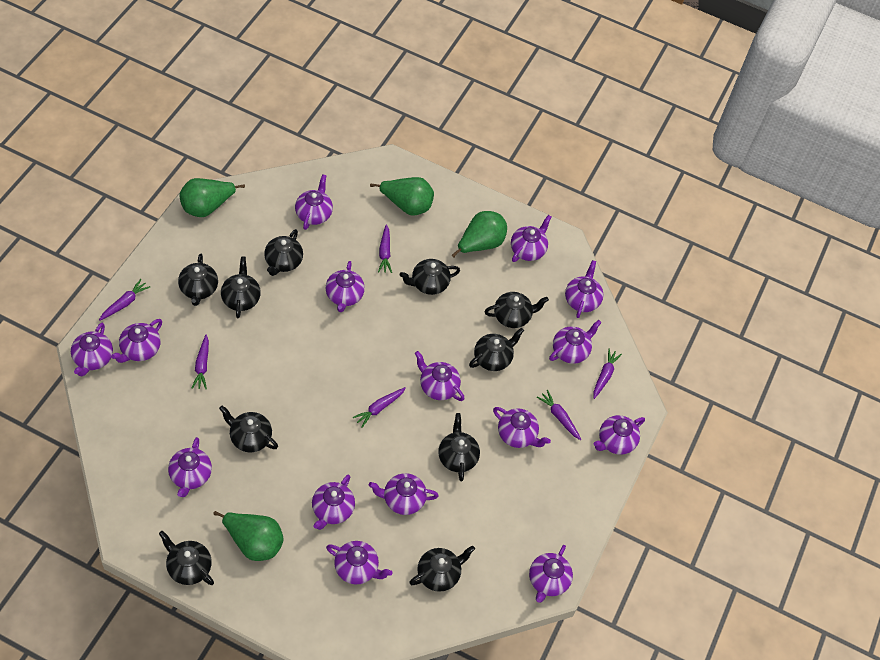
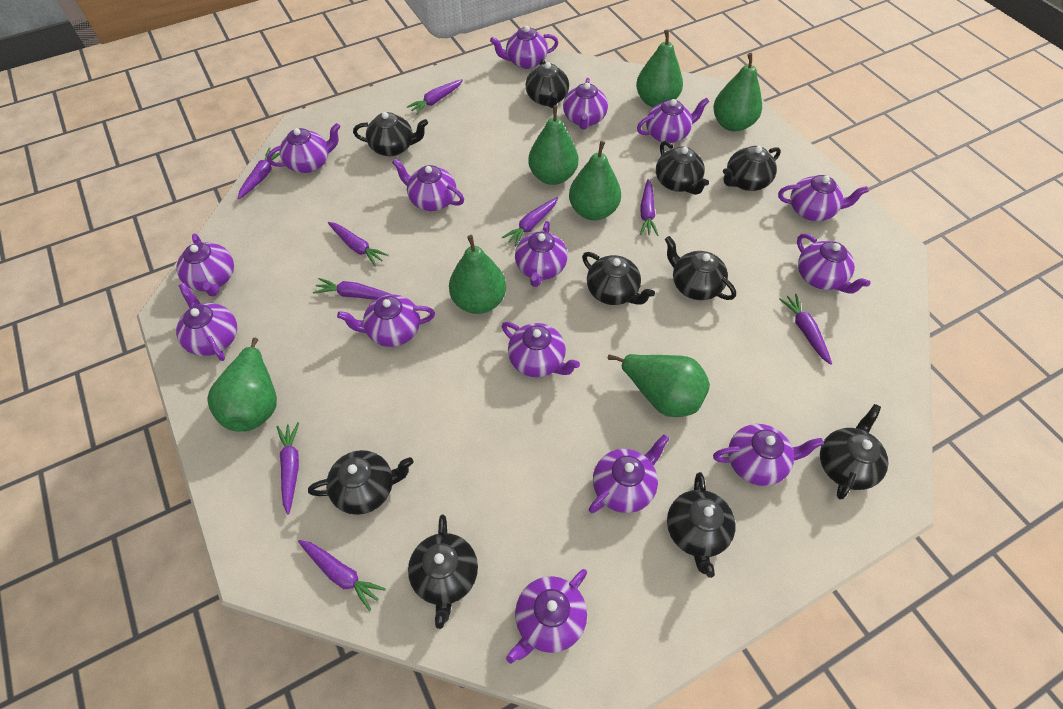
green pear: 4 -> 7
purple carrot: 6 -> 9

